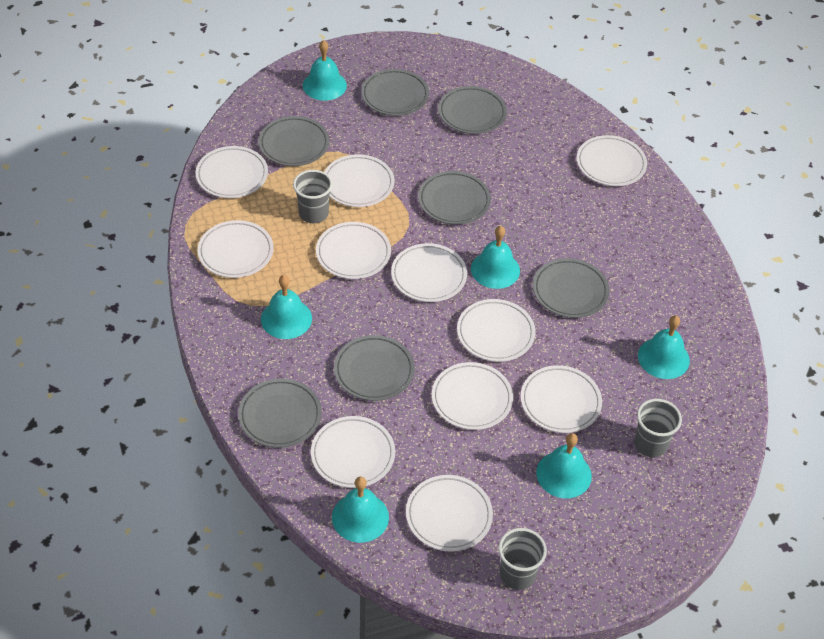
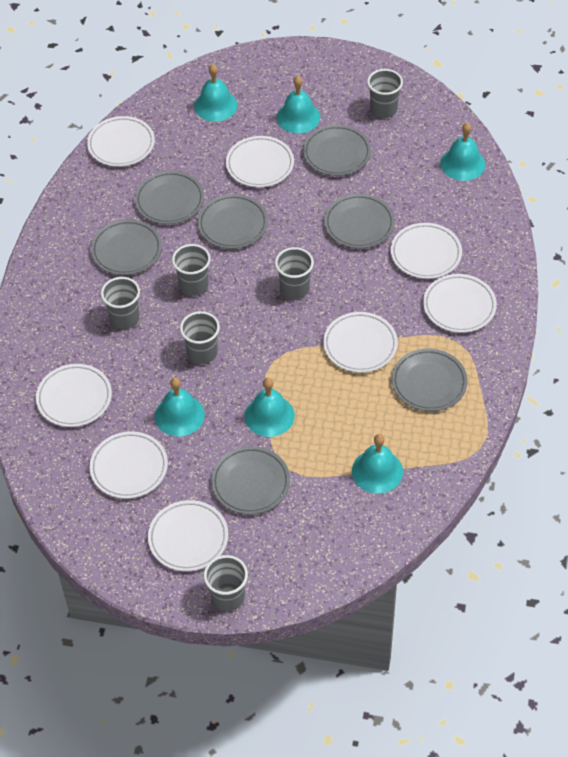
grey cup: 3 -> 6
white plate: 11 -> 8

